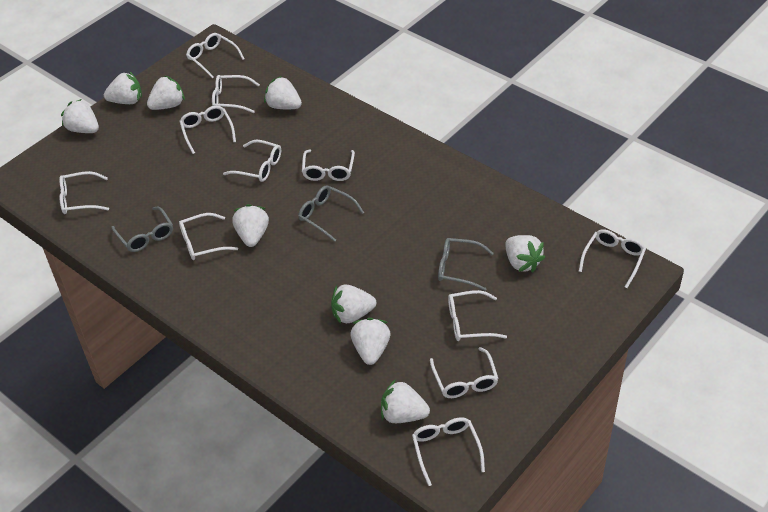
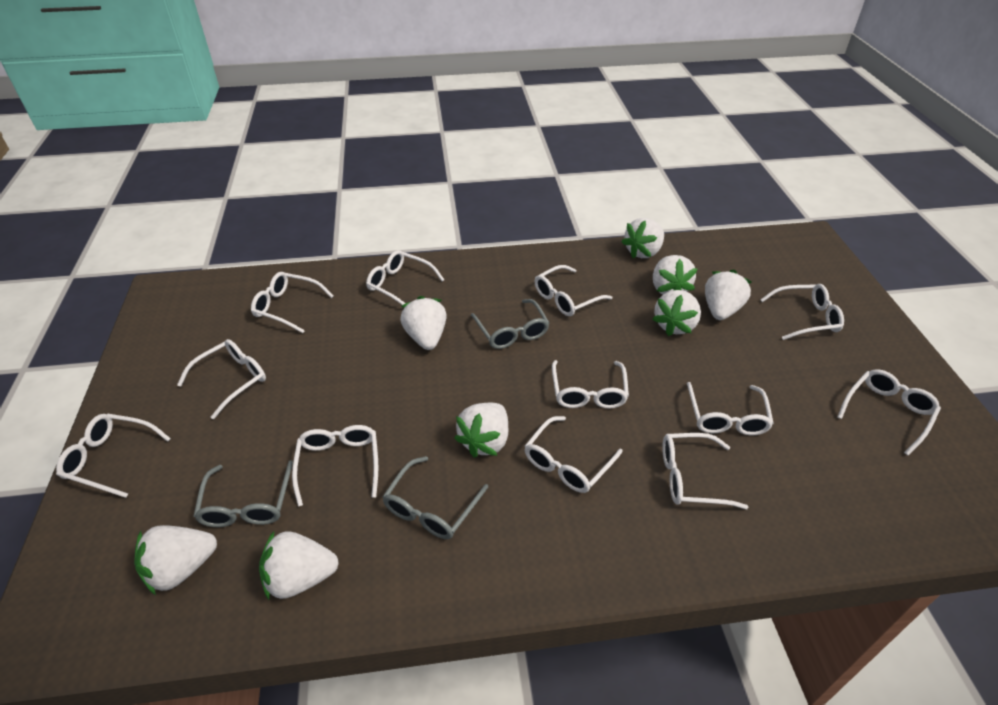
white glasses: 11 -> 12
white strawberry: 9 -> 8

